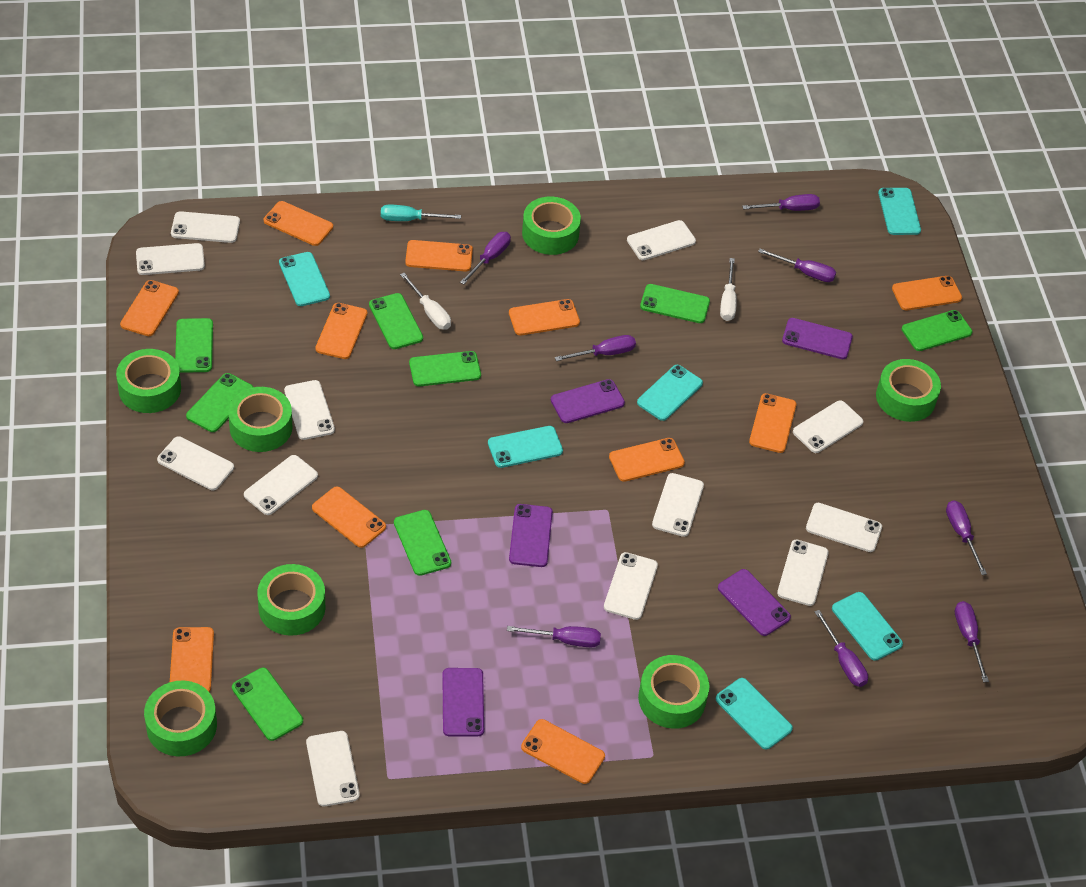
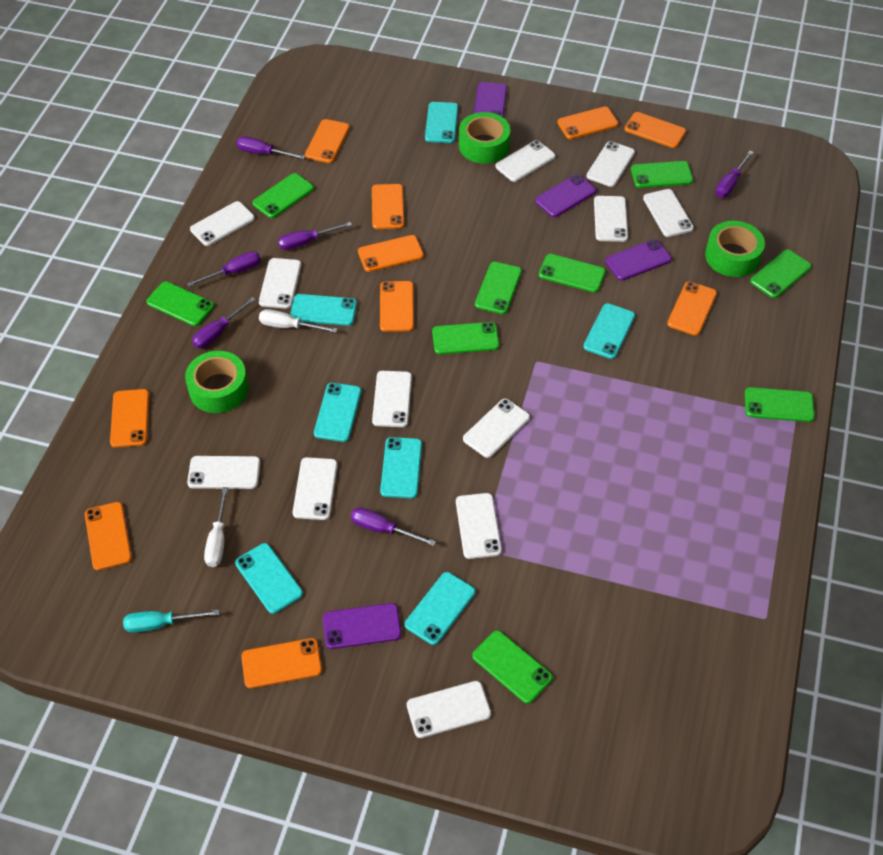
green phone: 8 -> 9
green tape: 7 -> 3
orange phone: 11 -> 10
purple phone: 5 -> 4
purple screwdriver: 8 -> 6
turquoise phone: 6 -> 7

